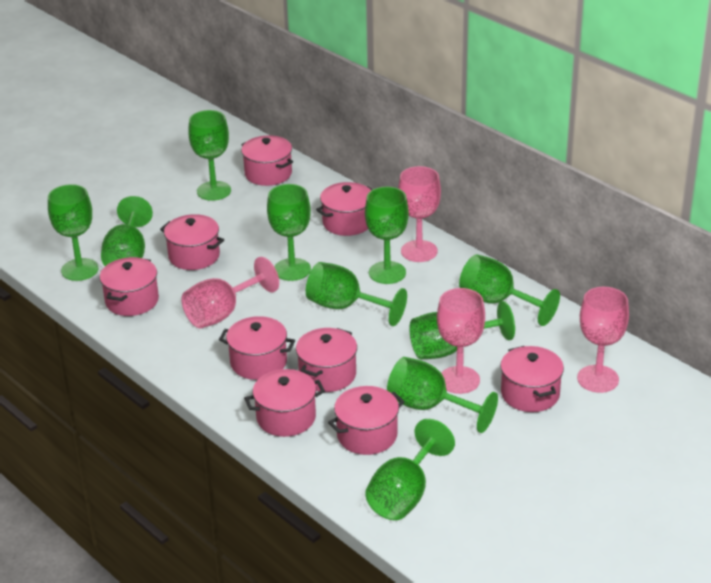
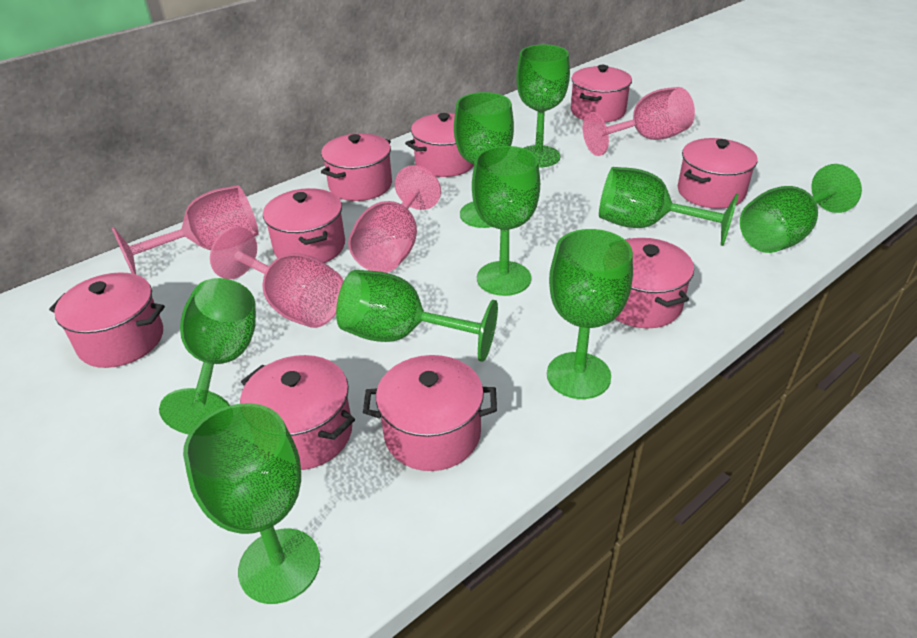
green goblet: 10 -> 9

